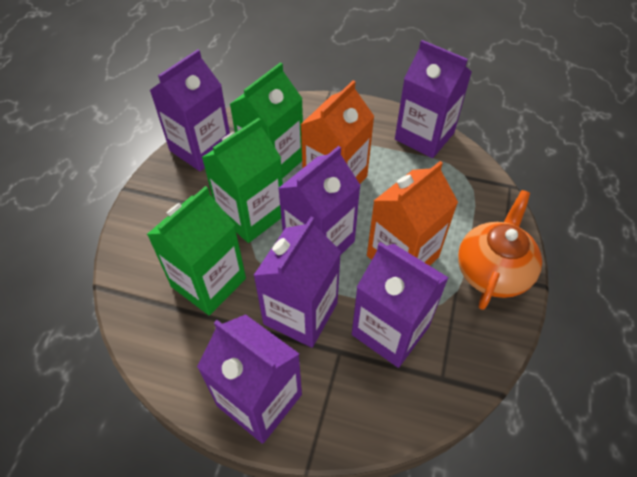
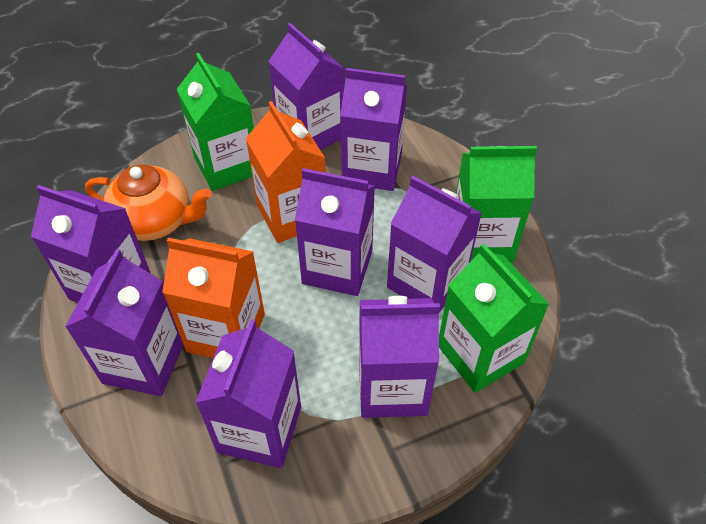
purple carton: 6 -> 8

